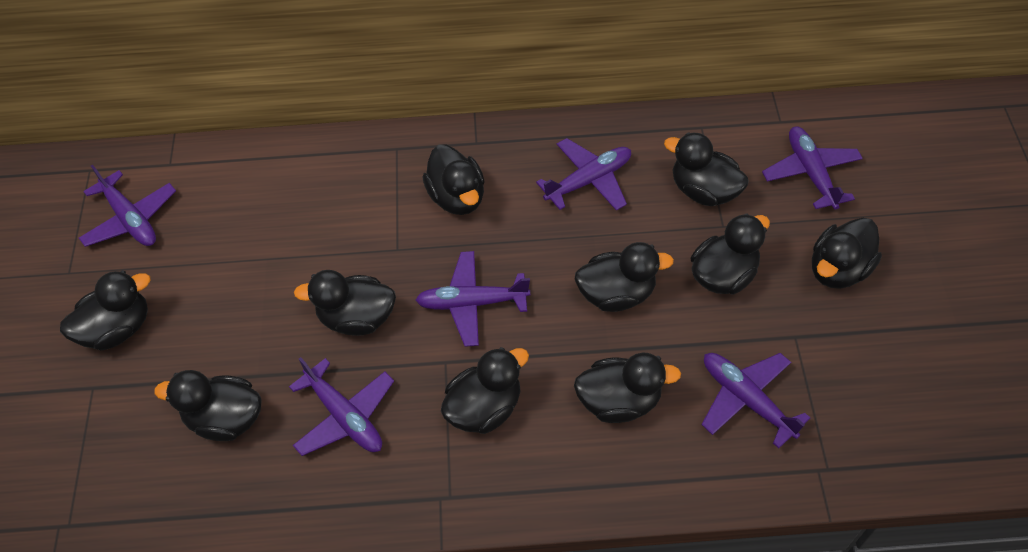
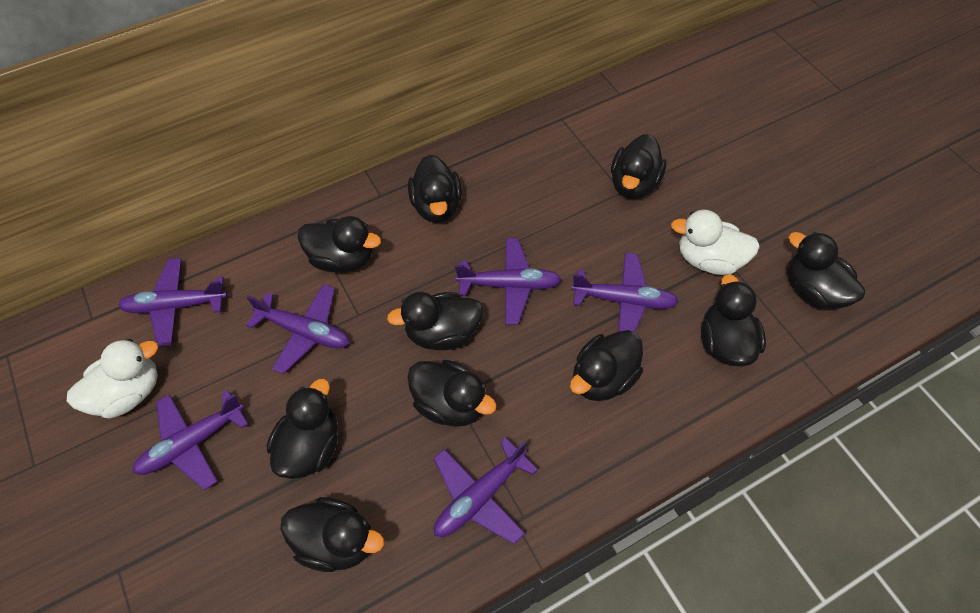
white duck: 0 -> 2

